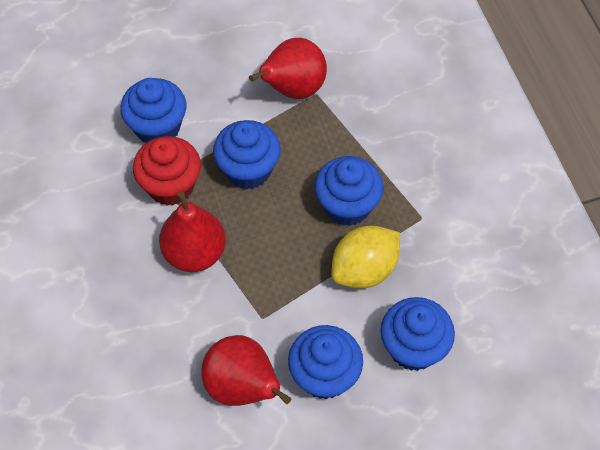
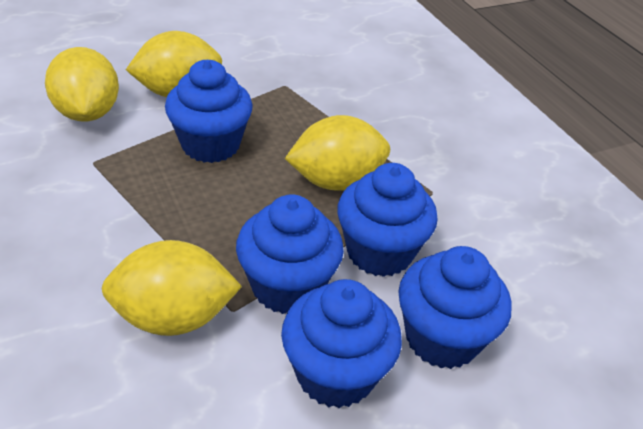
red cupcake: 1 -> 0
red pear: 3 -> 0
yellow lemon: 1 -> 4

